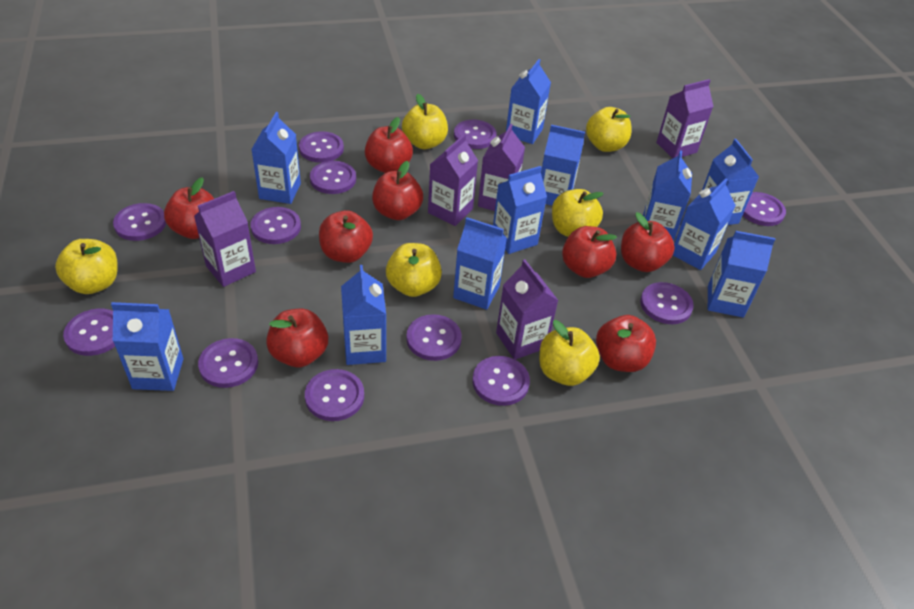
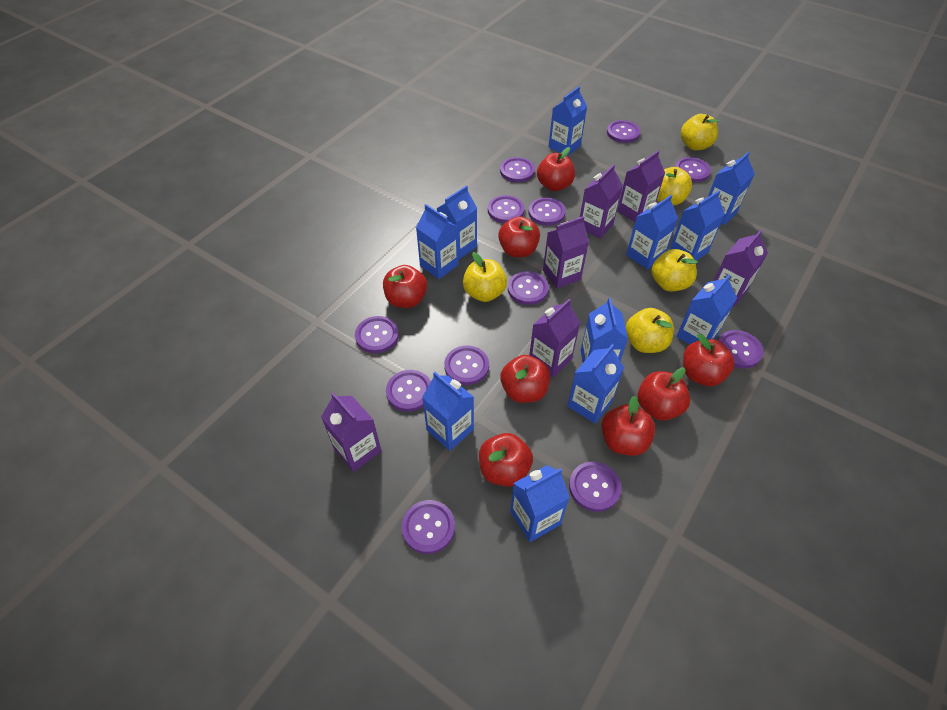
purple carton: 5 -> 6
yellow apple: 6 -> 5

